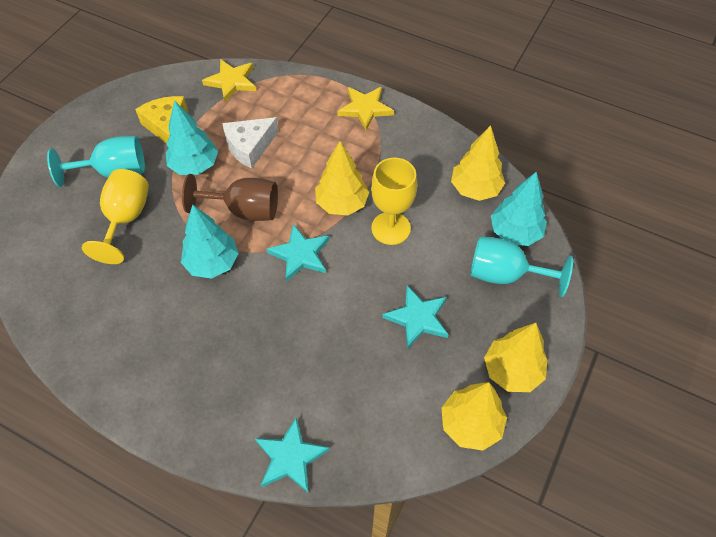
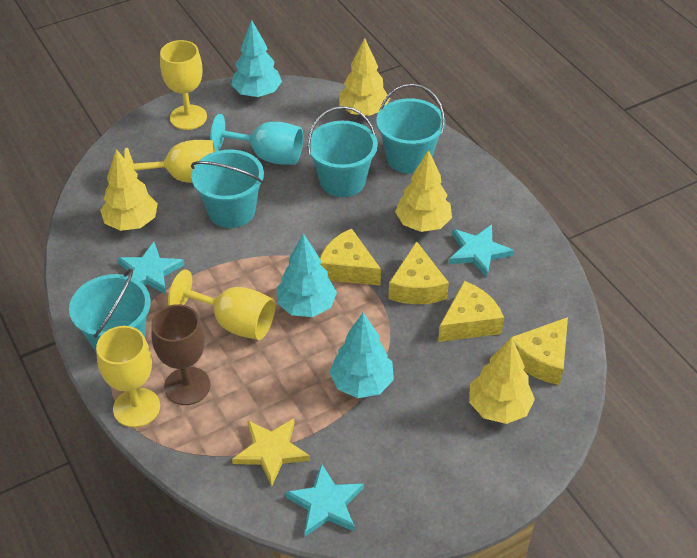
turquoise bucket: 0 -> 4
turquoise goblet: 2 -> 1
white cheese: 1 -> 0
yellow cheese: 1 -> 4
yellow goblet: 2 -> 4
yellow star: 2 -> 1

